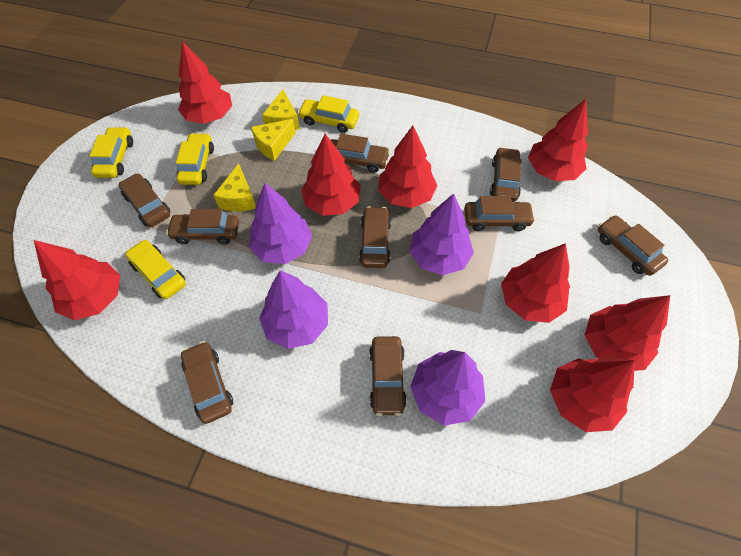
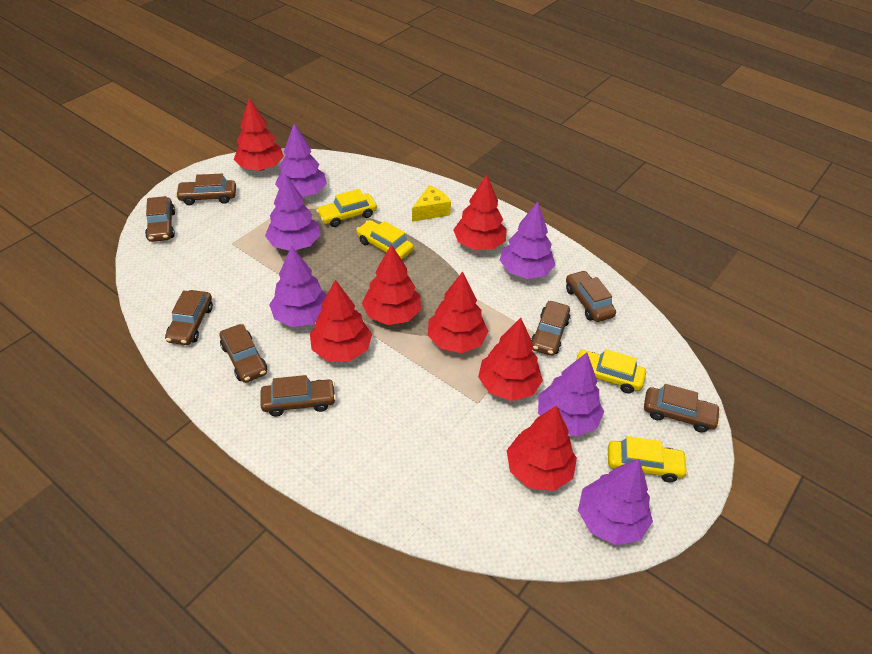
brown car: 9 -> 8
purple tree: 4 -> 6
red tree: 8 -> 7
yellow cheese: 3 -> 1

